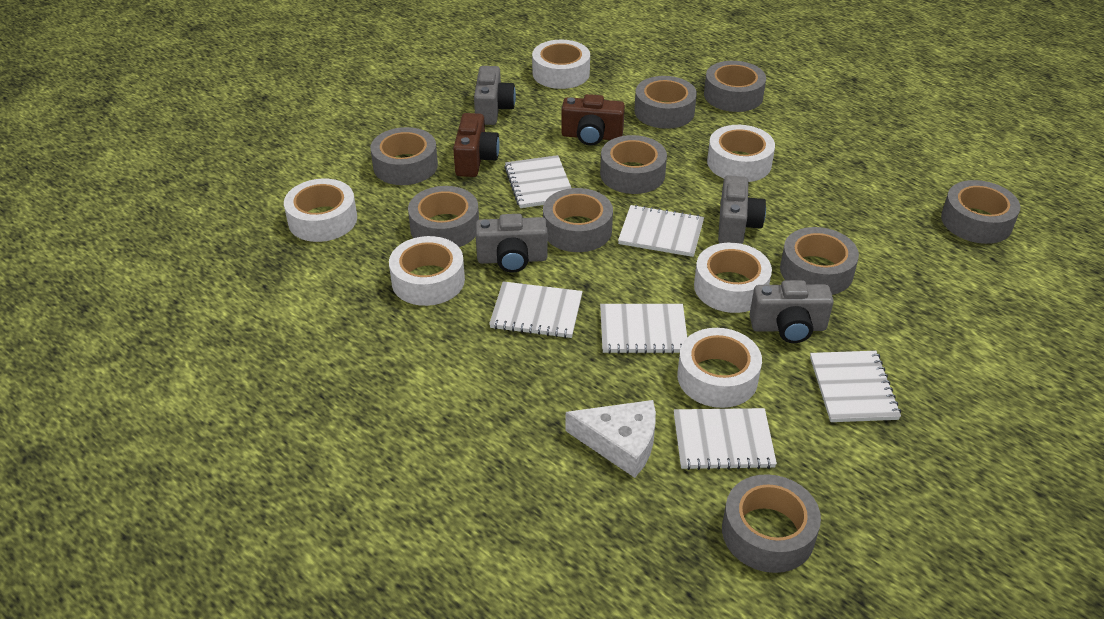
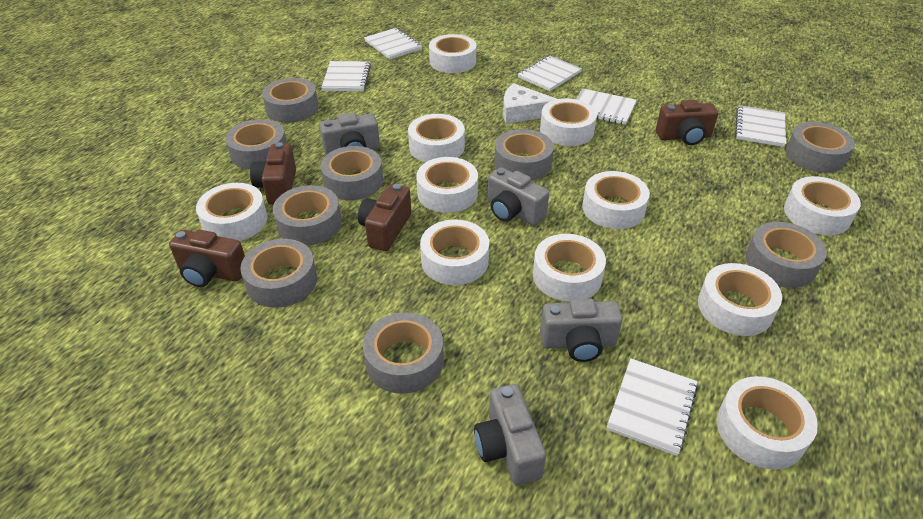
brown camera: 2 -> 4
white tape: 6 -> 11

